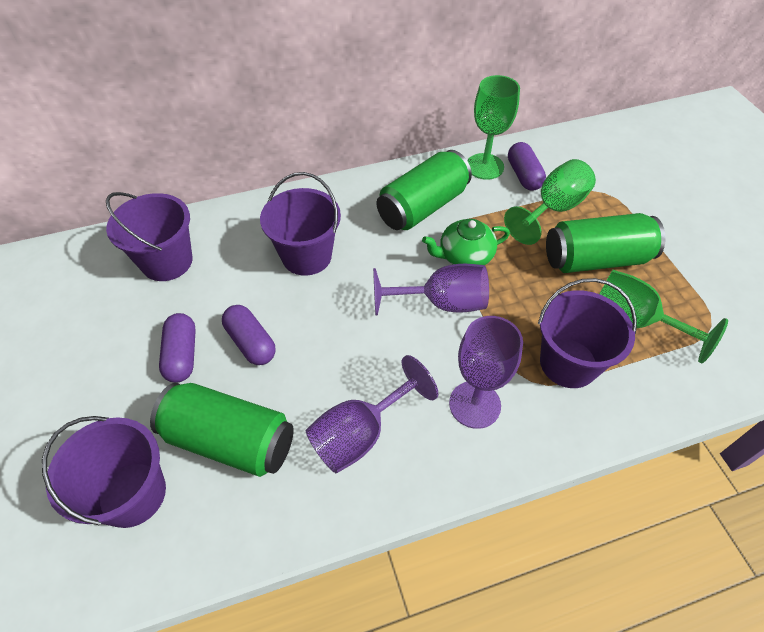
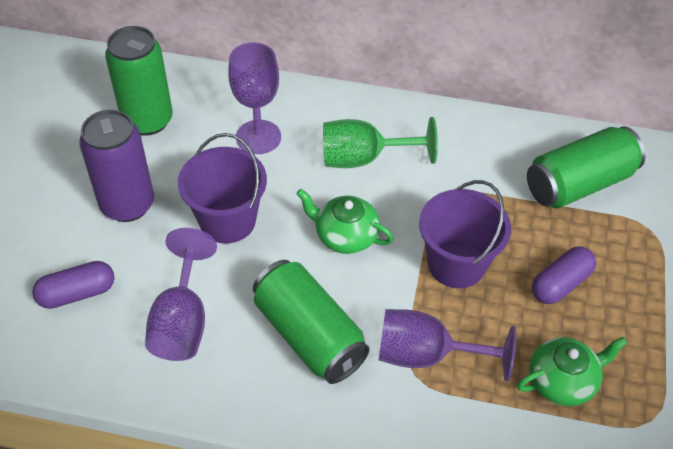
green goblet: 3 -> 1
green teapot: 1 -> 2
purple bucket: 4 -> 2
purple can: 0 -> 1
purple capsule: 3 -> 2

